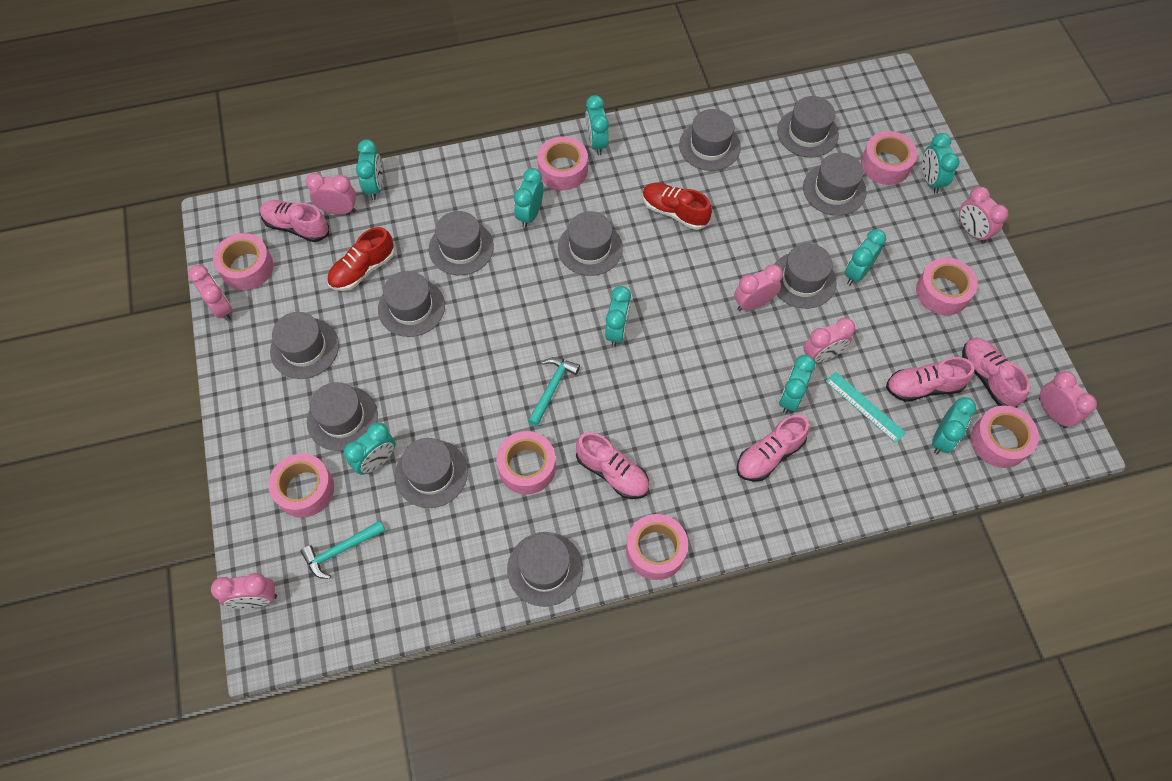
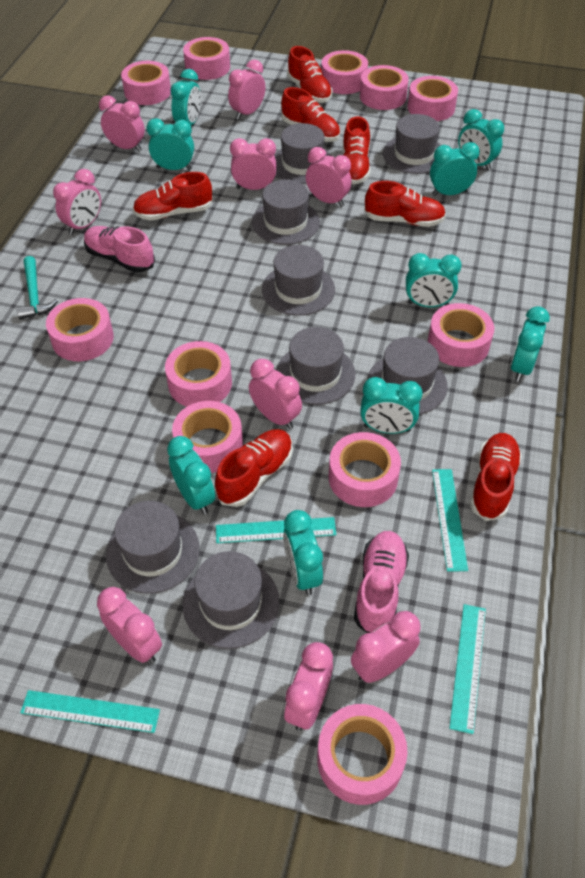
grey hat: 11 -> 8
pink clock: 7 -> 9
pink shoe: 5 -> 2
pink tape: 8 -> 11
red shoe: 2 -> 7
turquoise hammer: 2 -> 1
turquoise ruler: 1 -> 4

